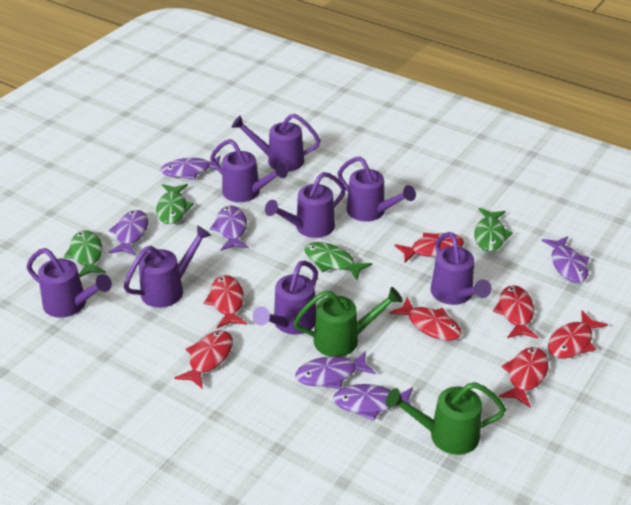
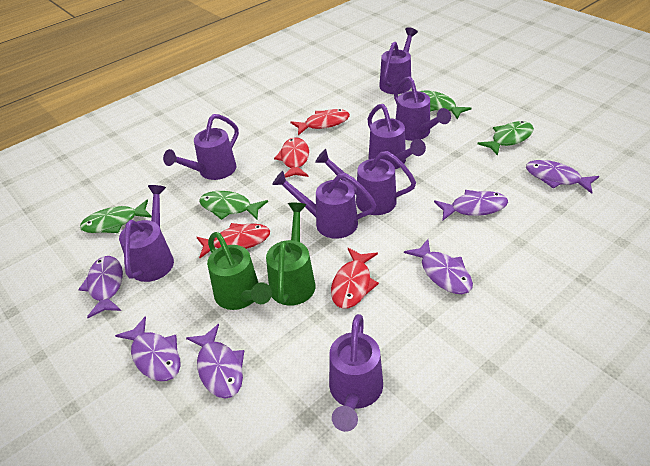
red fish: 7 -> 4

